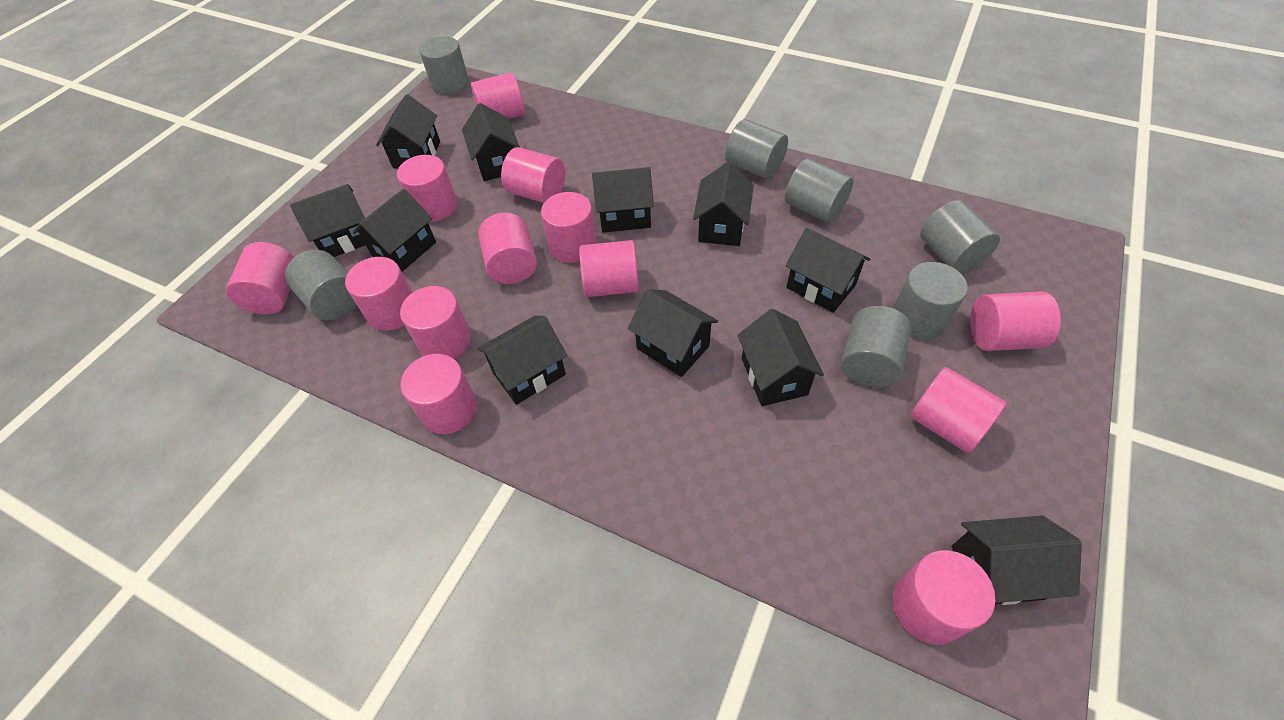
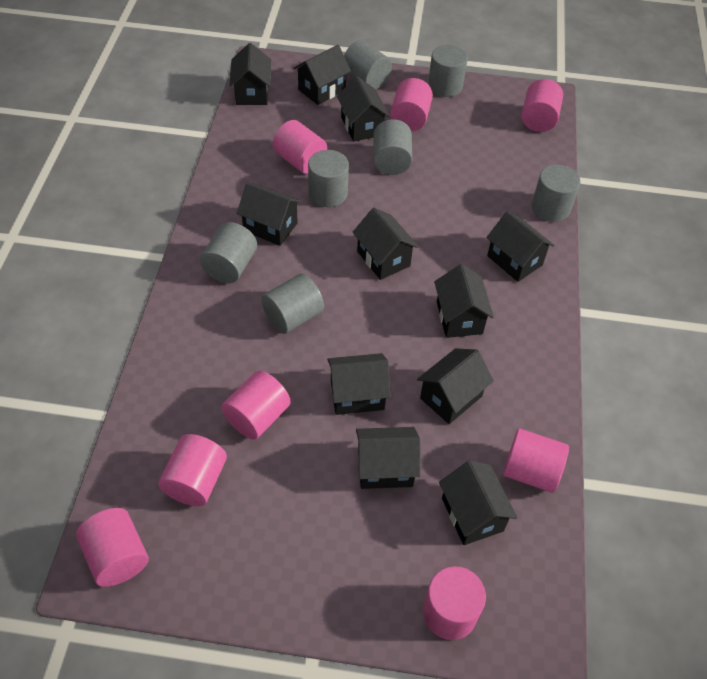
pink cylinder: 13 -> 8

